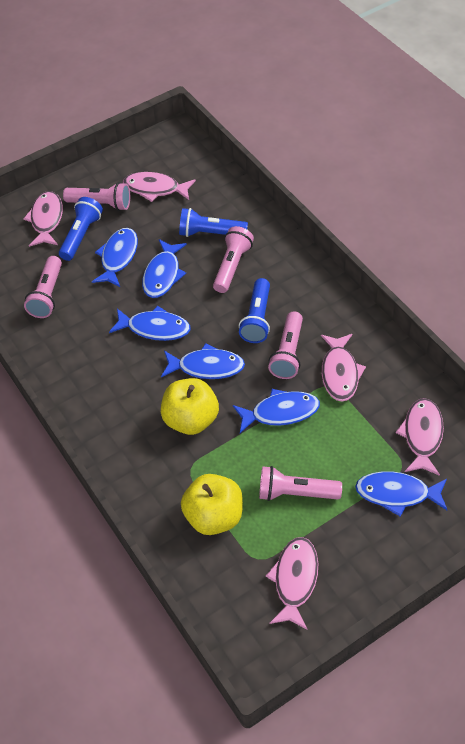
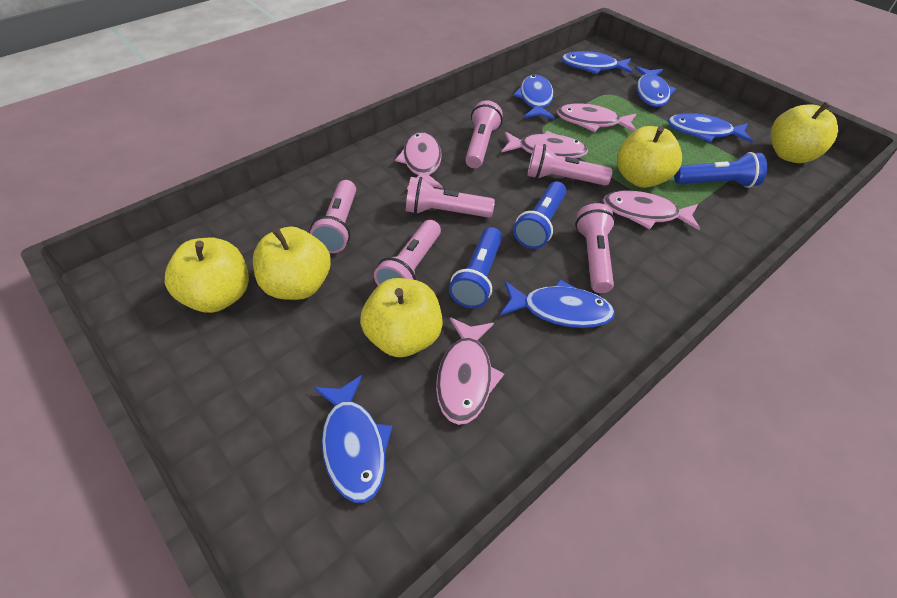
pink flashlight: 5 -> 6
yellow apple: 2 -> 5

